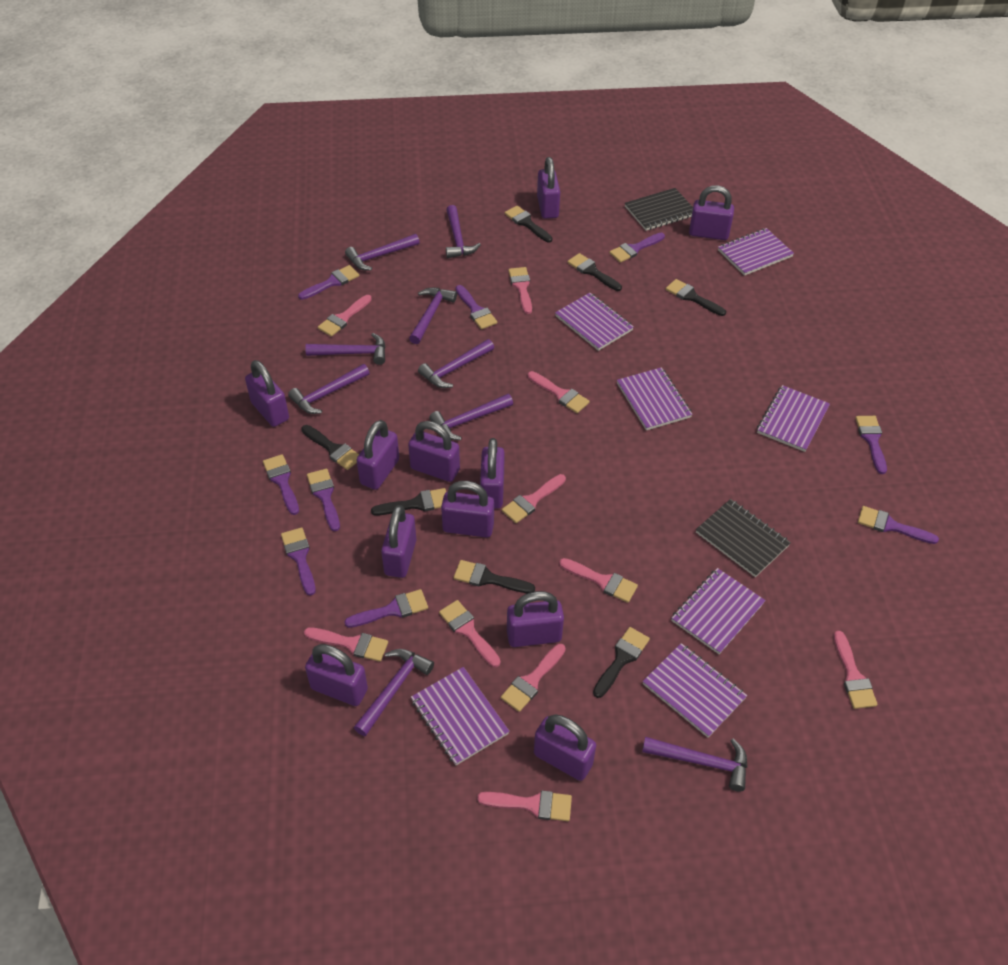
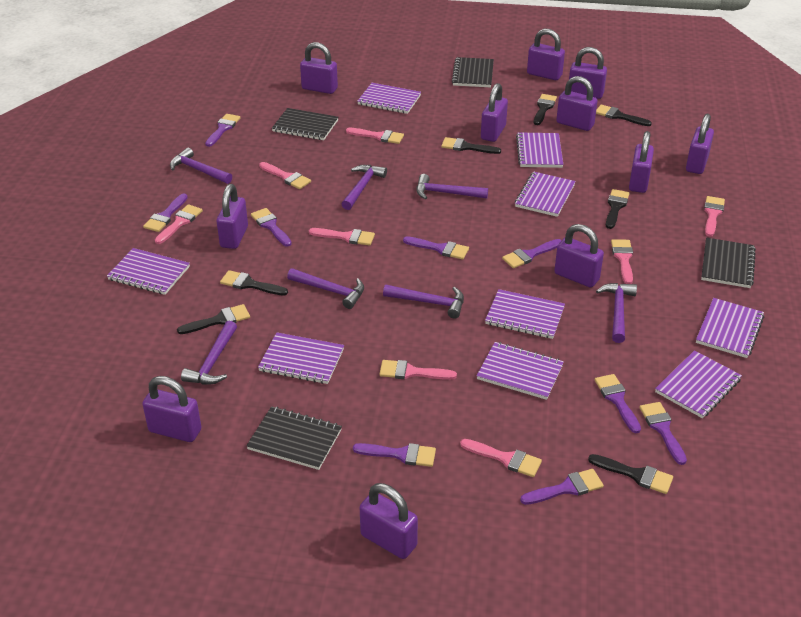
black notebook: 2 -> 4
pink brush: 10 -> 8
purple hammer: 9 -> 7
purple notebook: 7 -> 9

